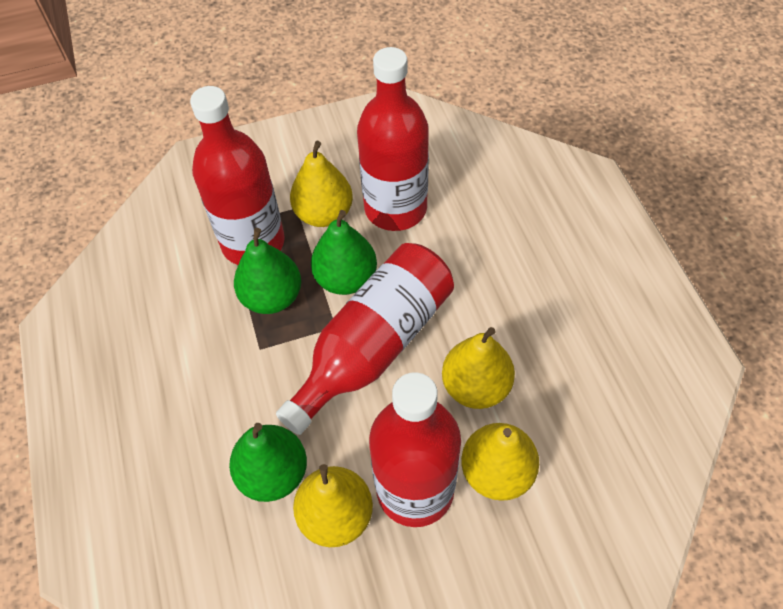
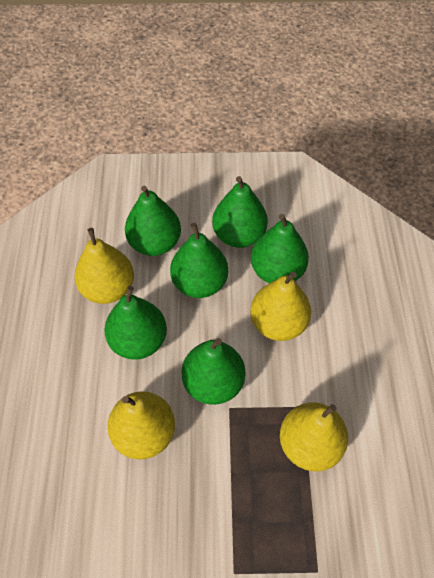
green pear: 3 -> 6
red bottle: 4 -> 0

